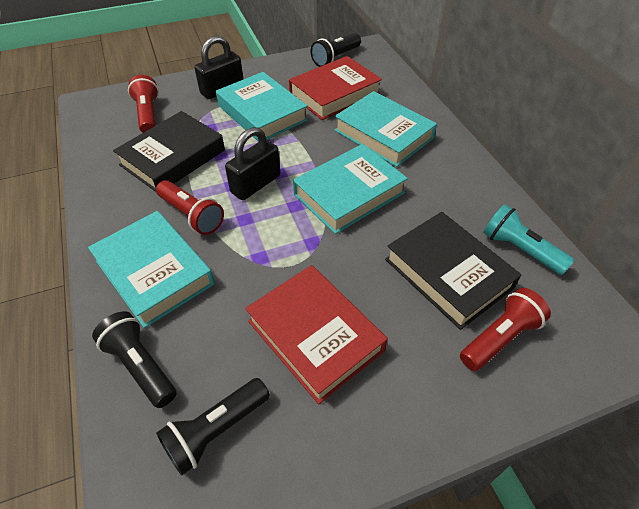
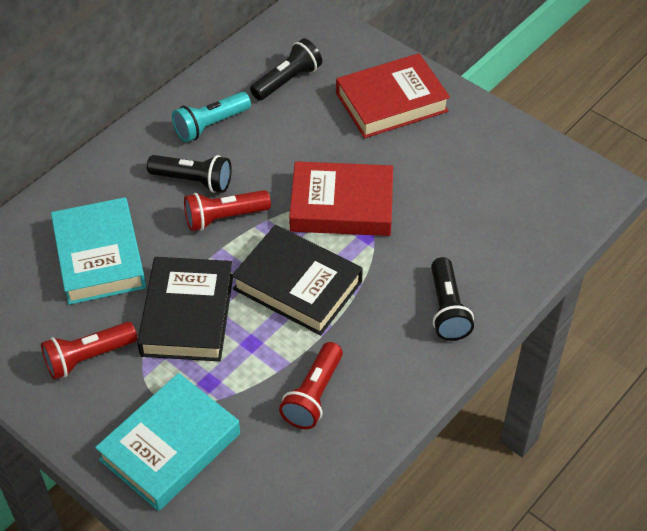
black padlock: 2 -> 0
turquoise book: 4 -> 2

